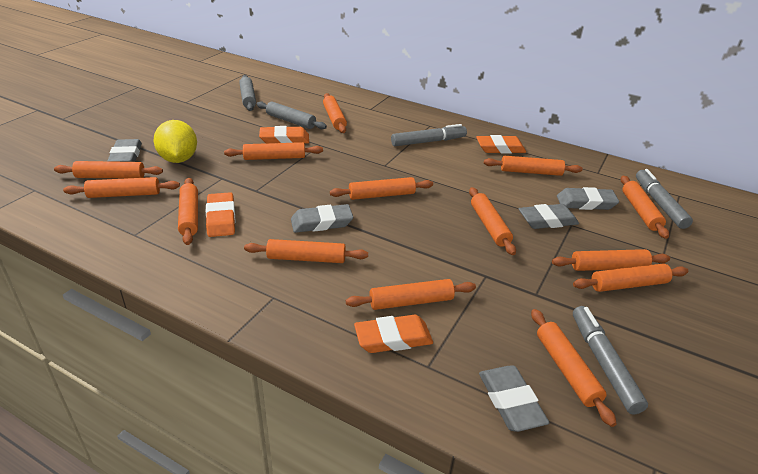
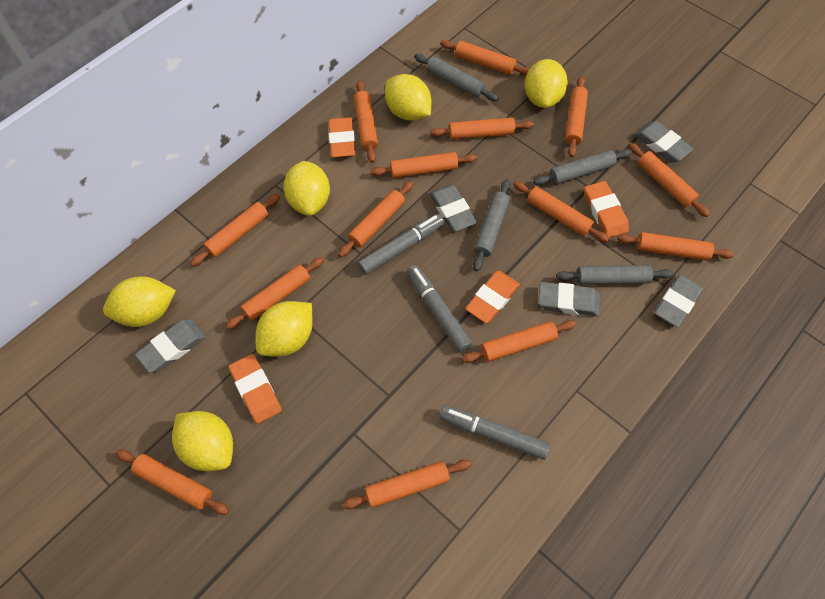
grey rolling pin: 2 -> 4
yellow lemon: 1 -> 6

